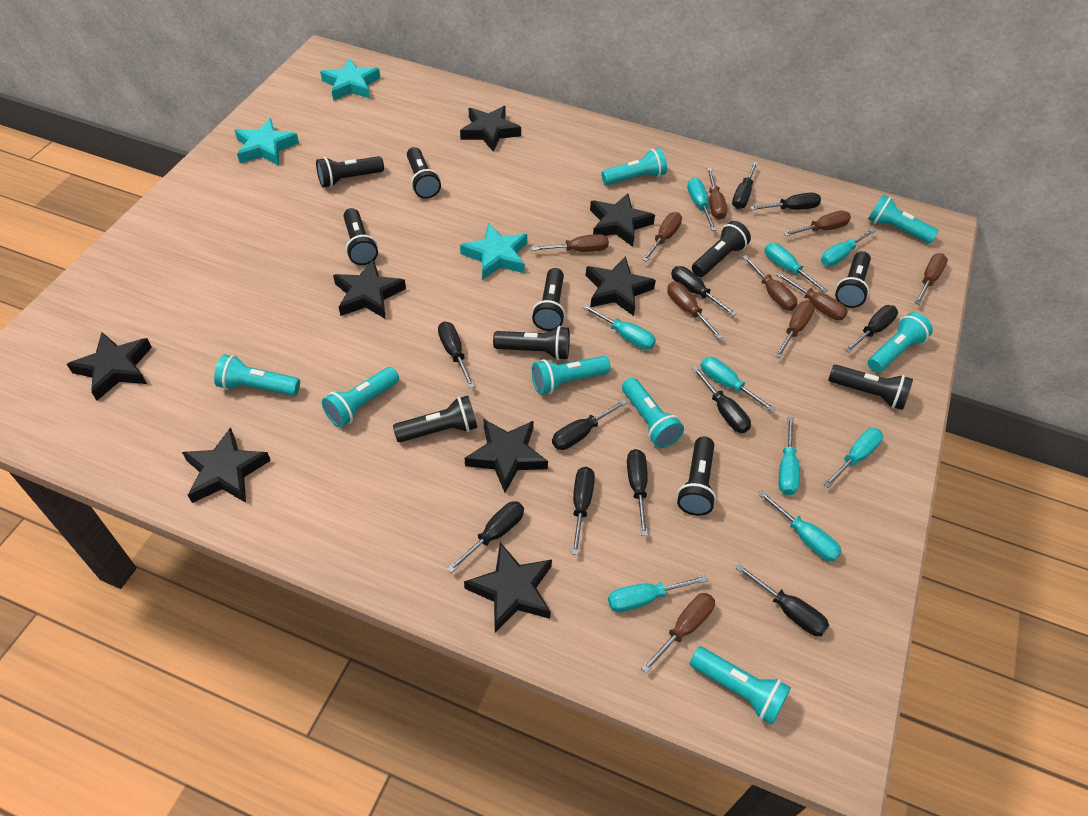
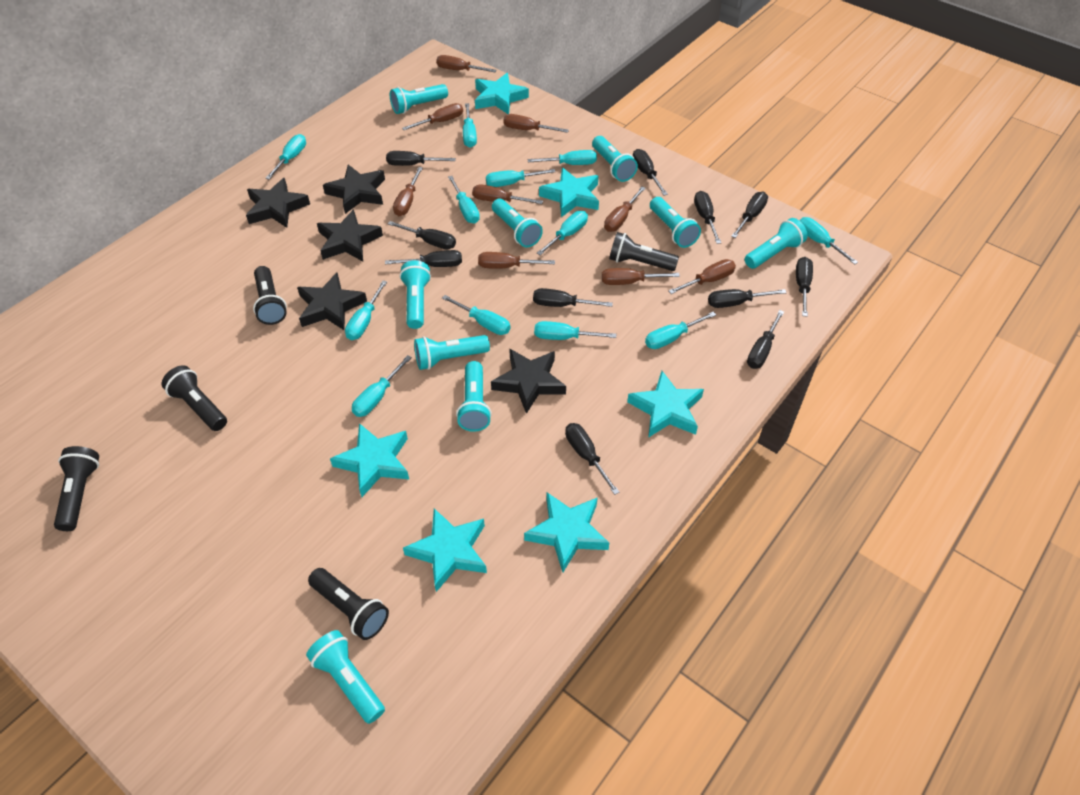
black flashlight: 10 -> 5
black star: 8 -> 5
brown screwdriver: 10 -> 9
turquoise flashlight: 8 -> 9
turquoise screwdriver: 9 -> 12
turquoise star: 3 -> 6

